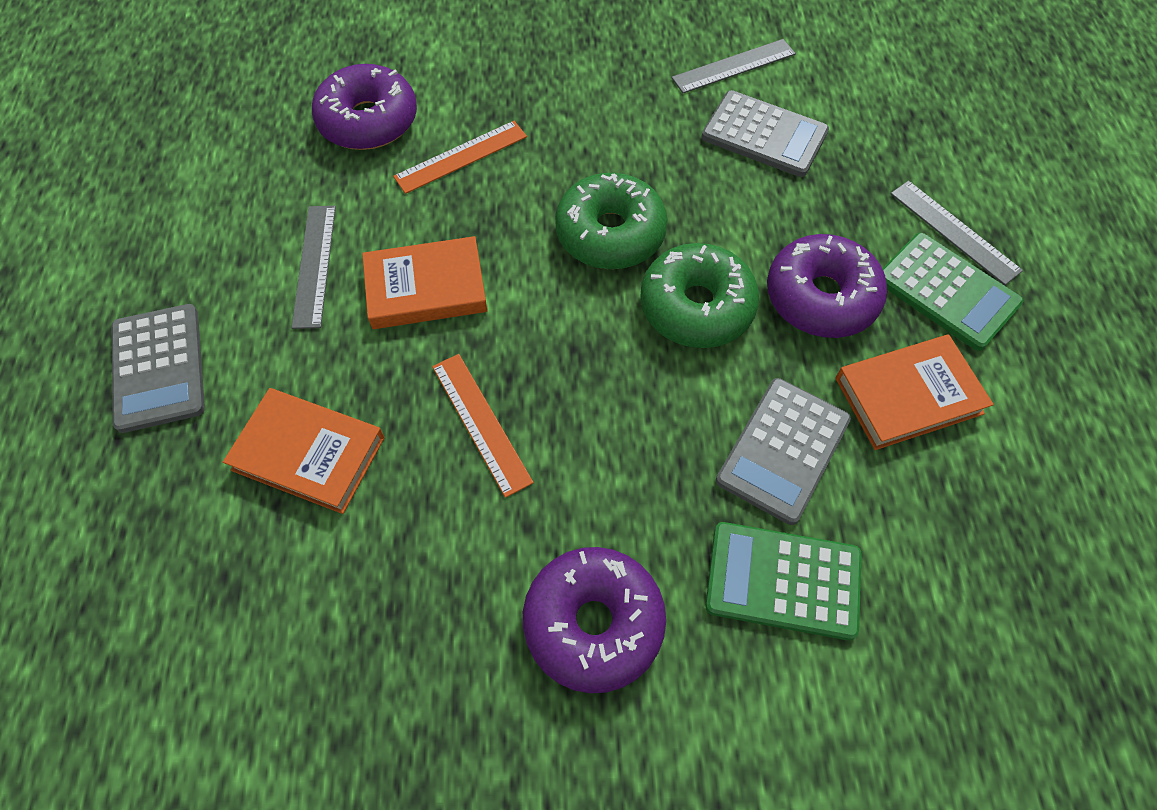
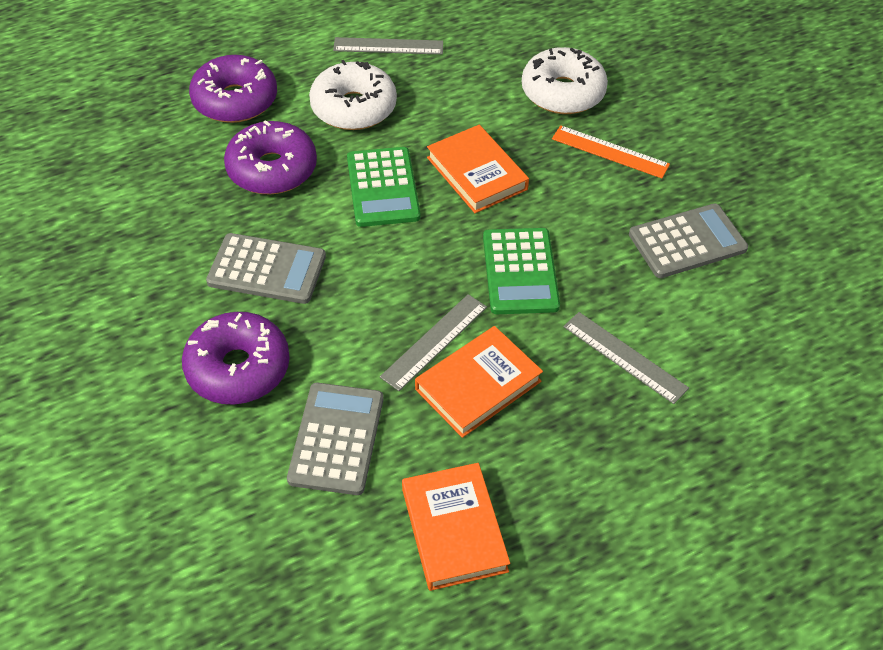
green donut: 2 -> 0
orange ruler: 2 -> 1
white donut: 0 -> 2

